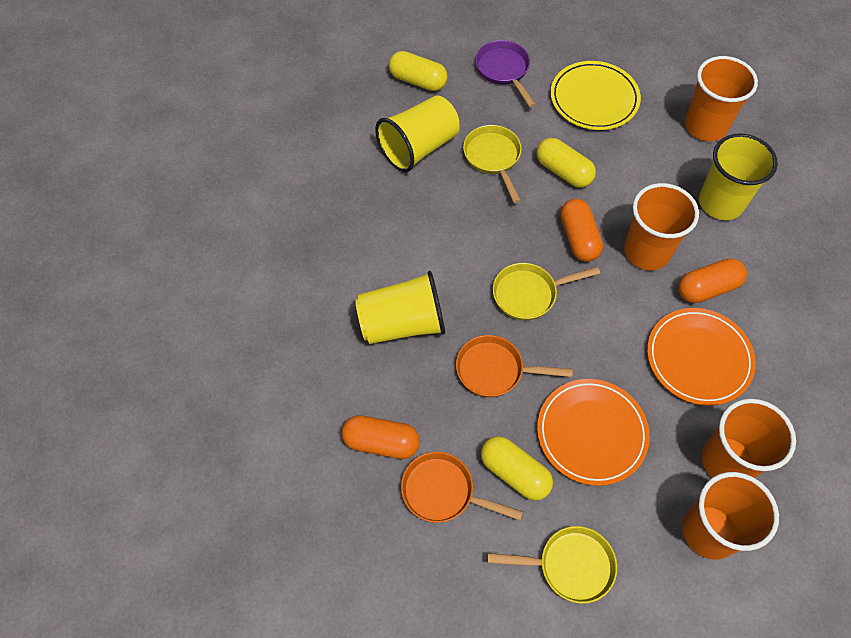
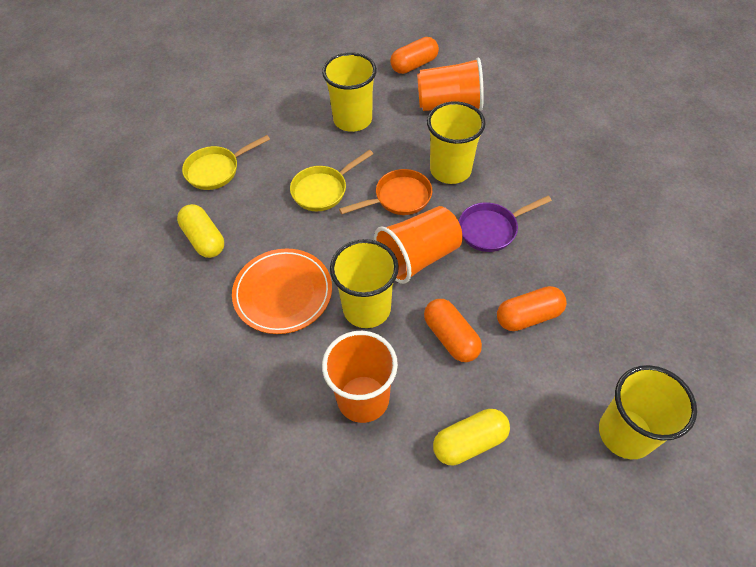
orange cup: 4 -> 3
orange pan: 2 -> 1
orange plate: 2 -> 1
yellow capsule: 3 -> 2
yellow cup: 3 -> 4
yellow pan: 3 -> 2
yellow plate: 1 -> 0

